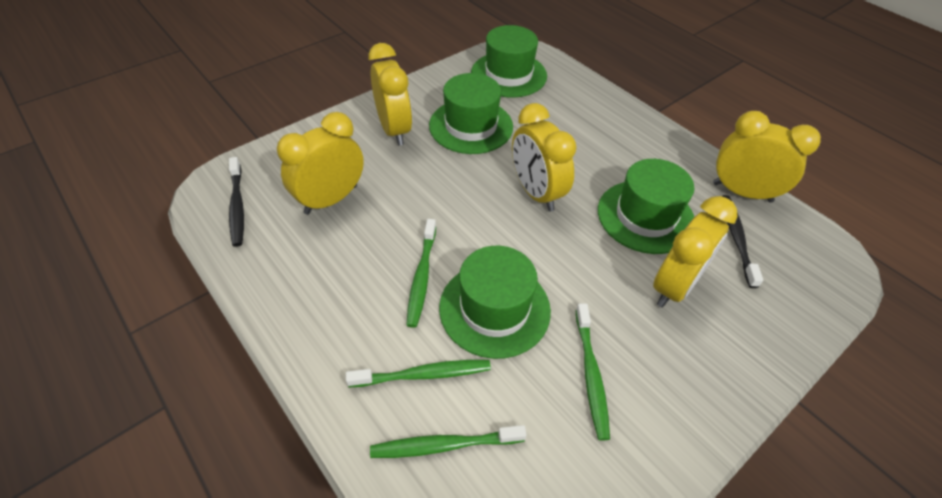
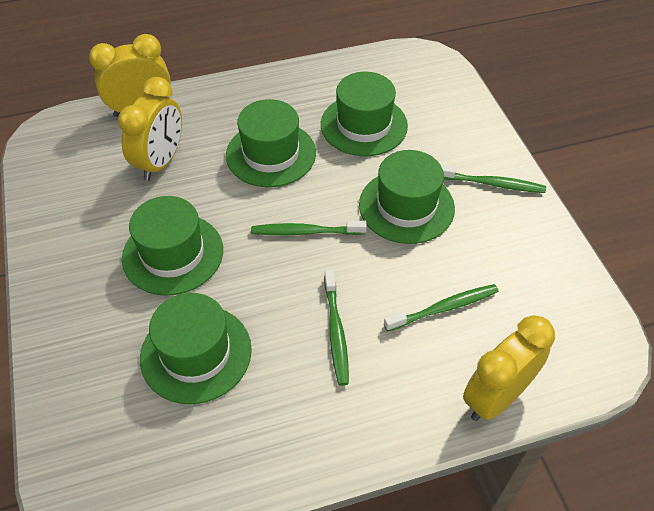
black toothbrush: 2 -> 0
green hat: 4 -> 5
yellow clock: 5 -> 3

